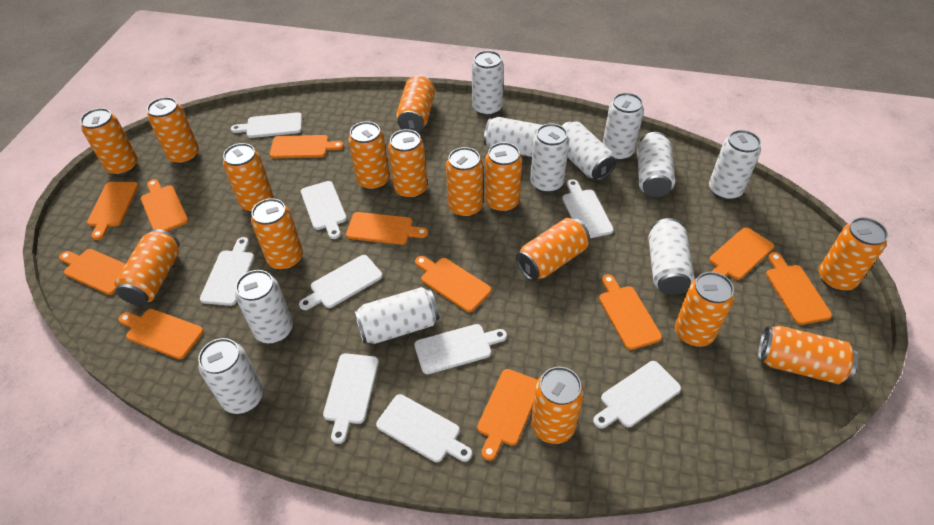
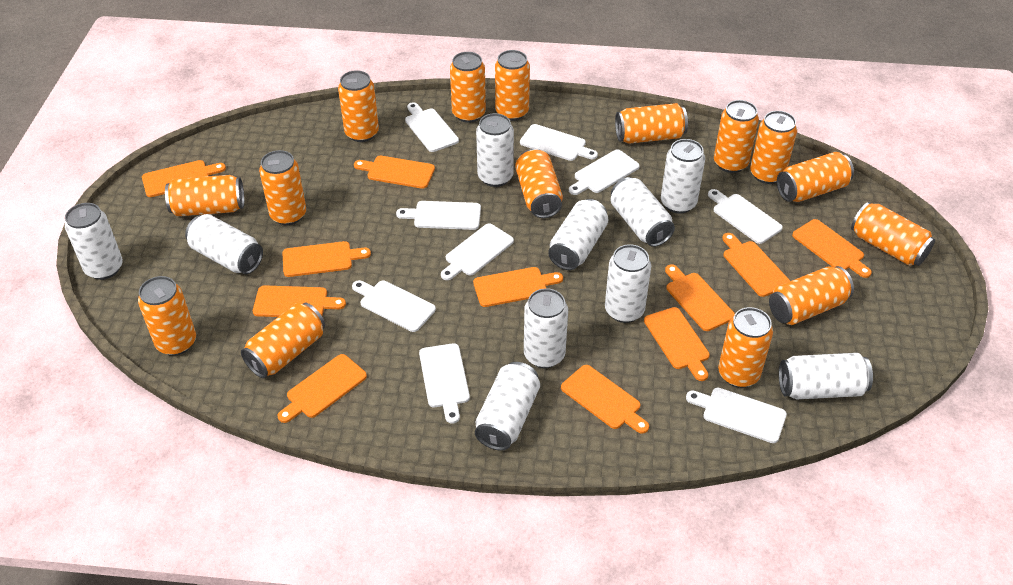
white can: 11 -> 10

